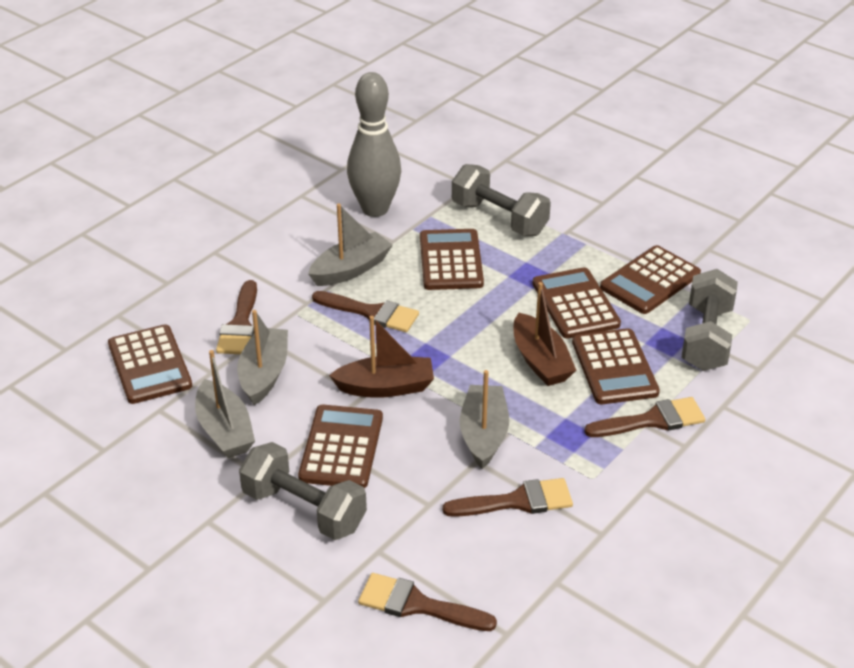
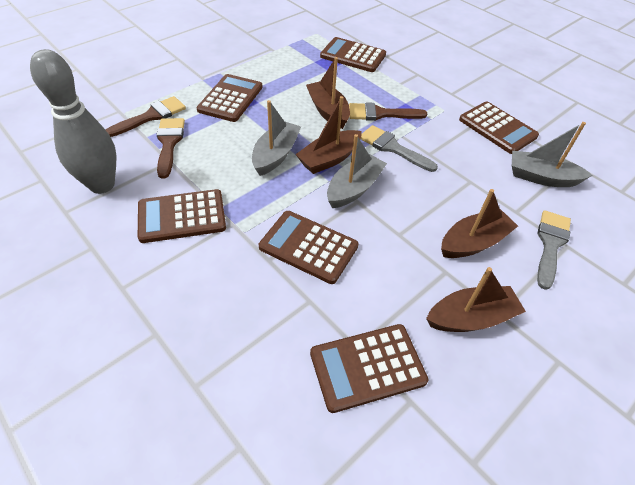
brown boat: 2 -> 4
brown brush: 5 -> 3
grey boat: 4 -> 3
grey brush: 0 -> 2
grey dumbbell: 3 -> 0

